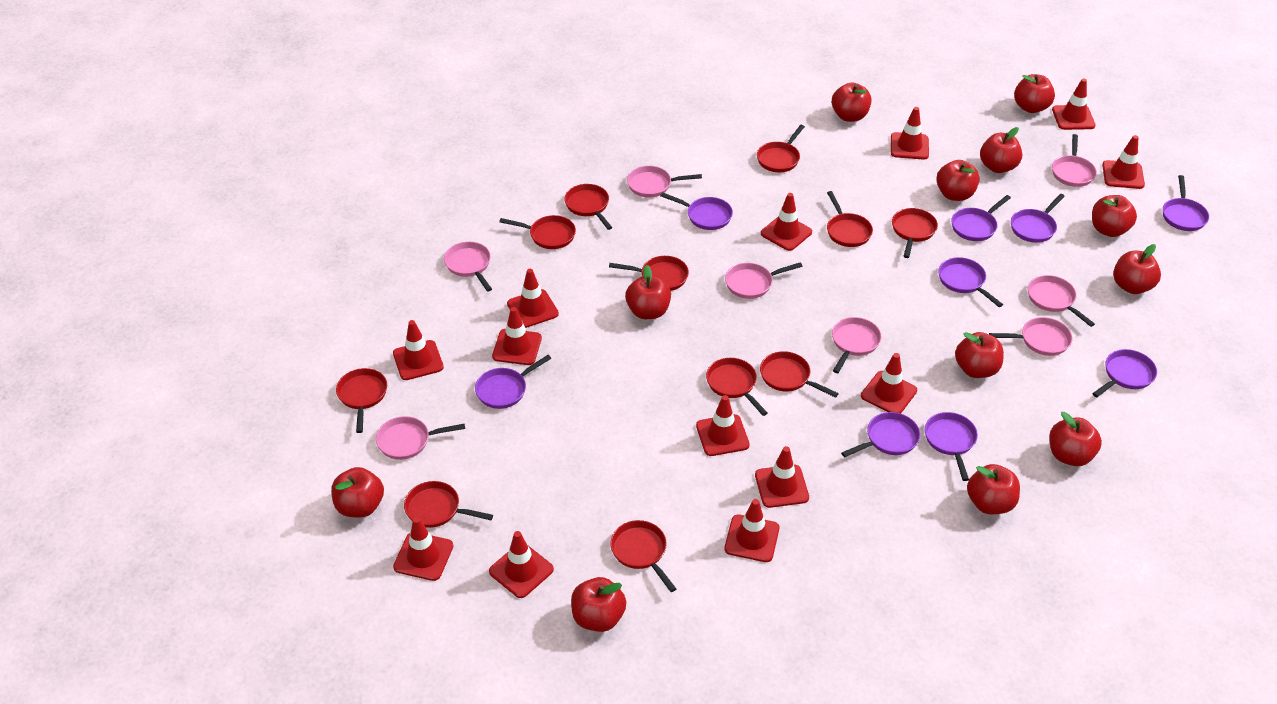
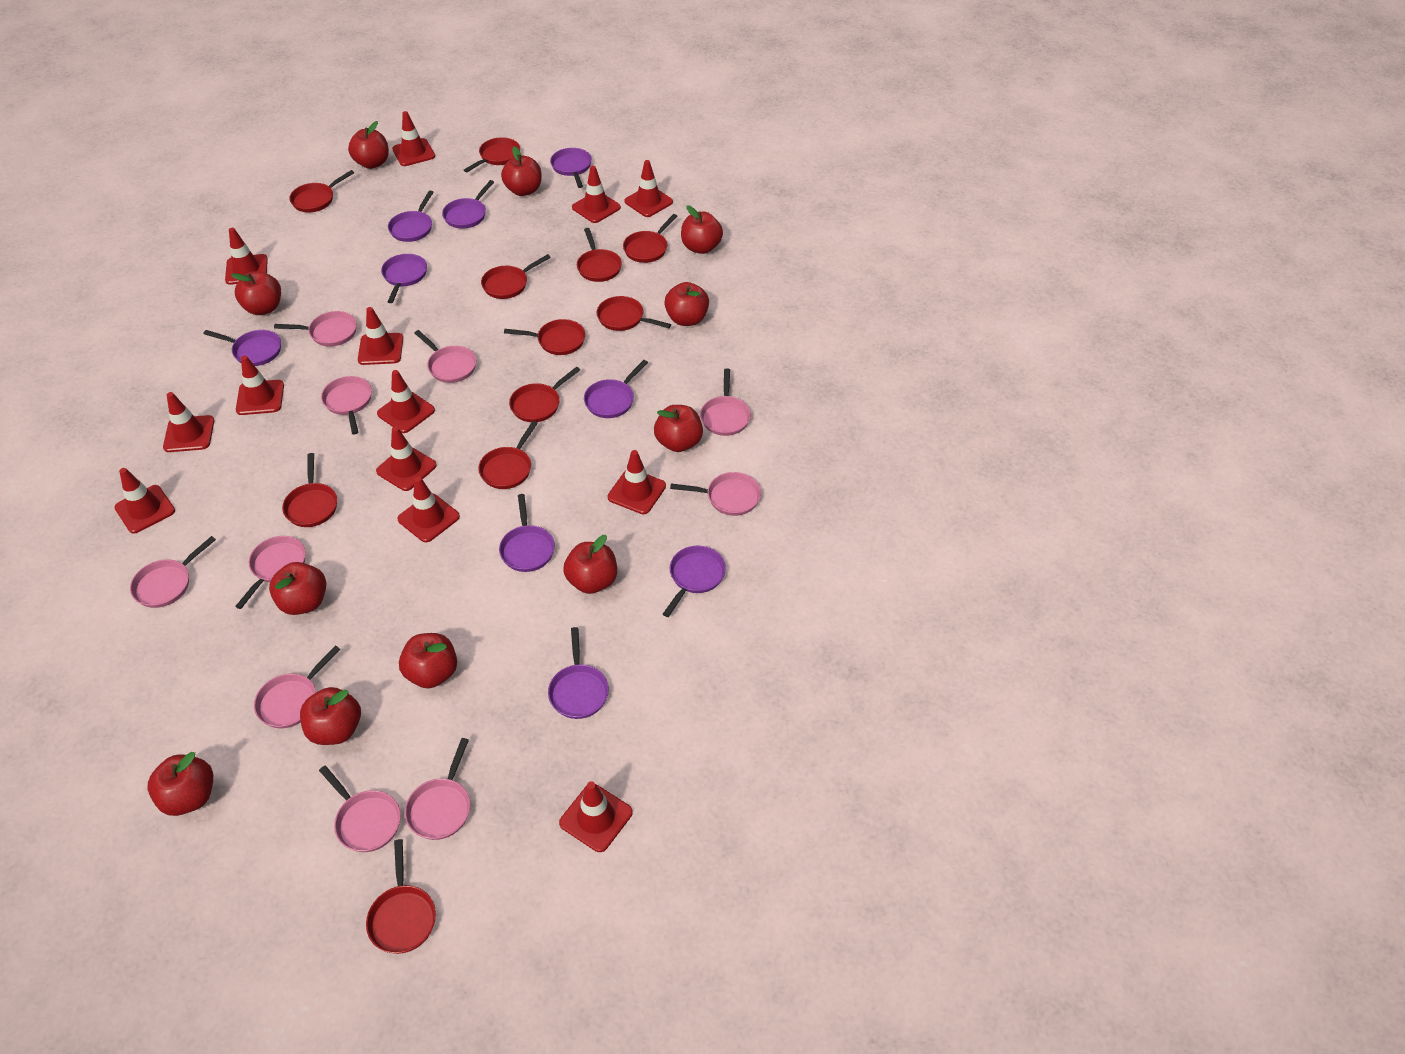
pink pan: 8 -> 10
red apple: 12 -> 11

